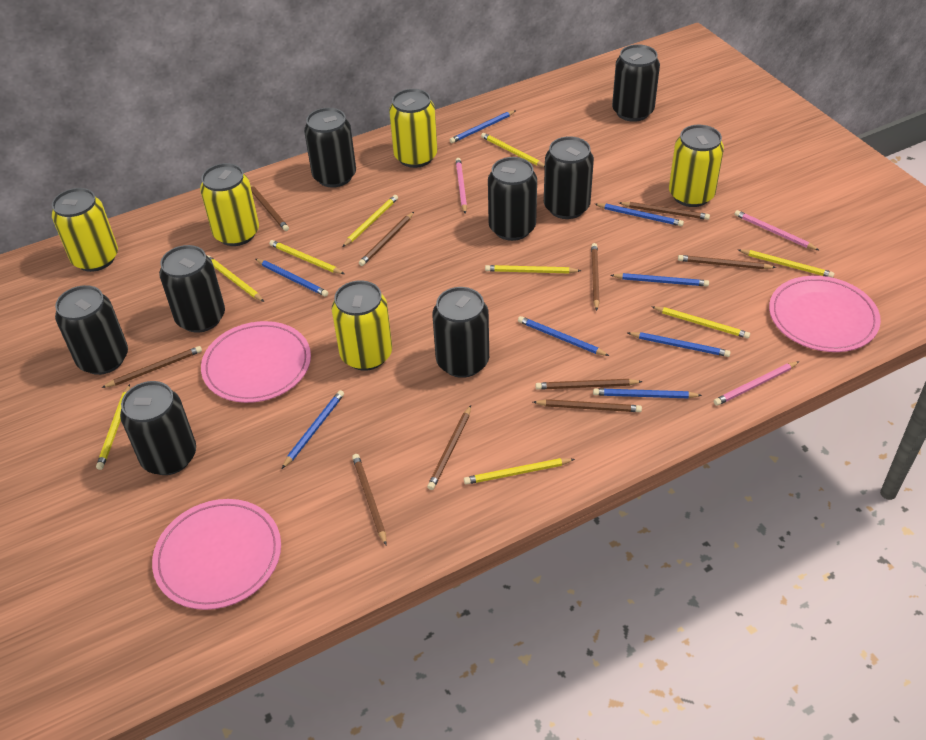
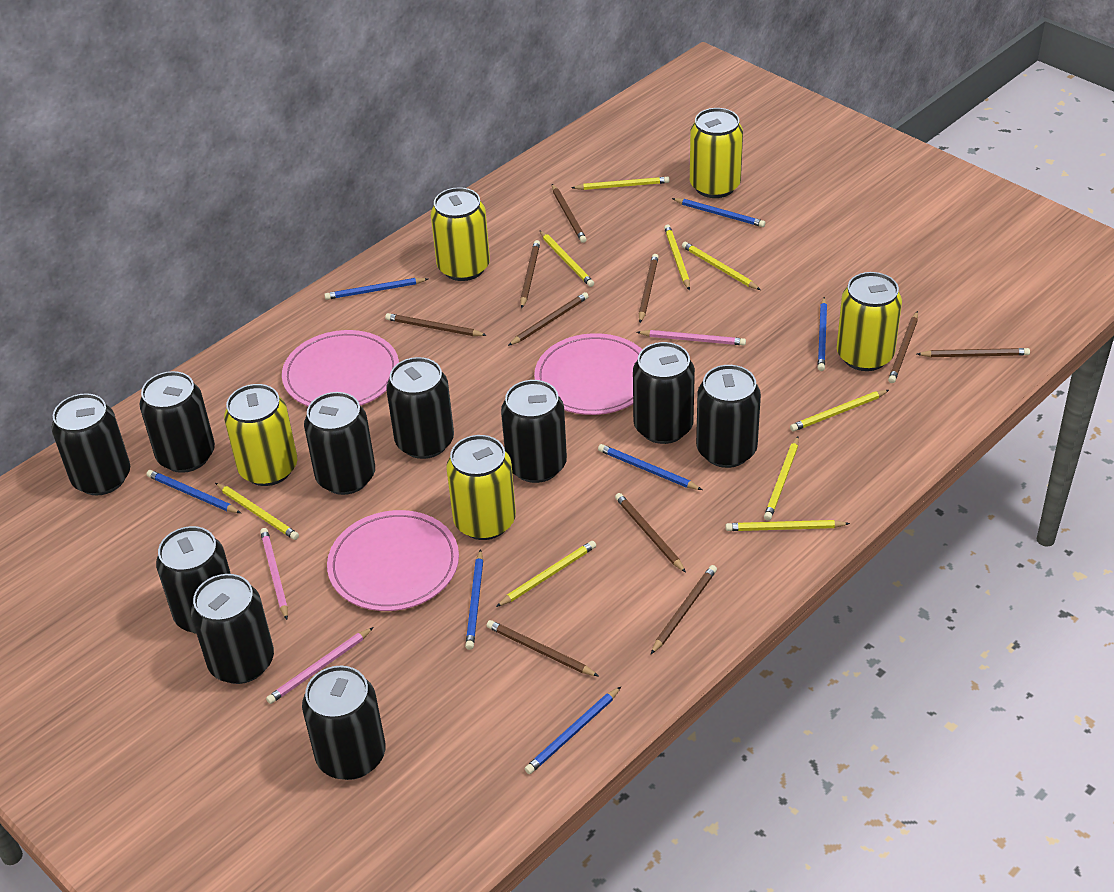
black can: 8 -> 10
blue pencil: 8 -> 7

